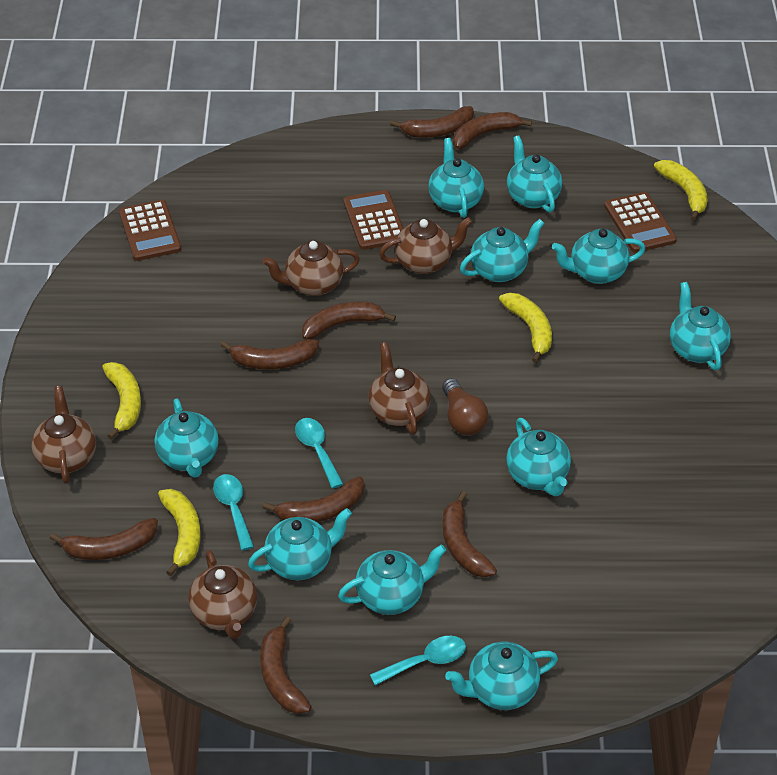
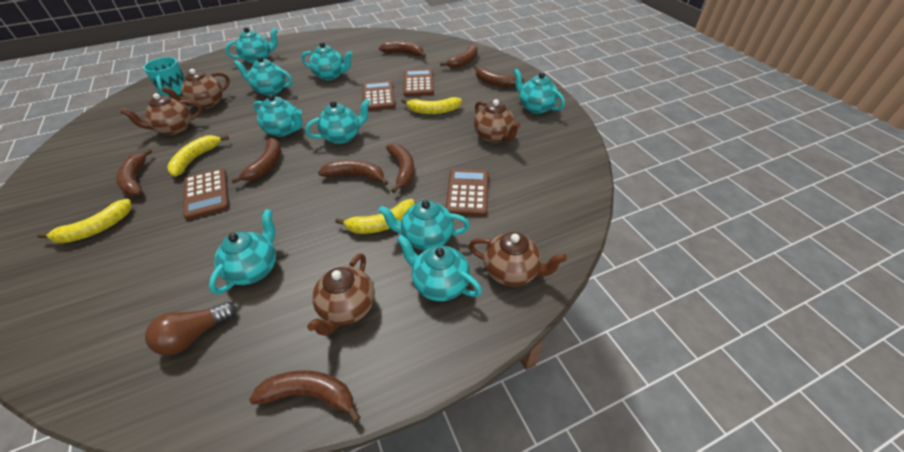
brown calculator: 3 -> 4
turquoise mug: 0 -> 1
turquoise spoon: 3 -> 0
turquoise teapot: 10 -> 9

